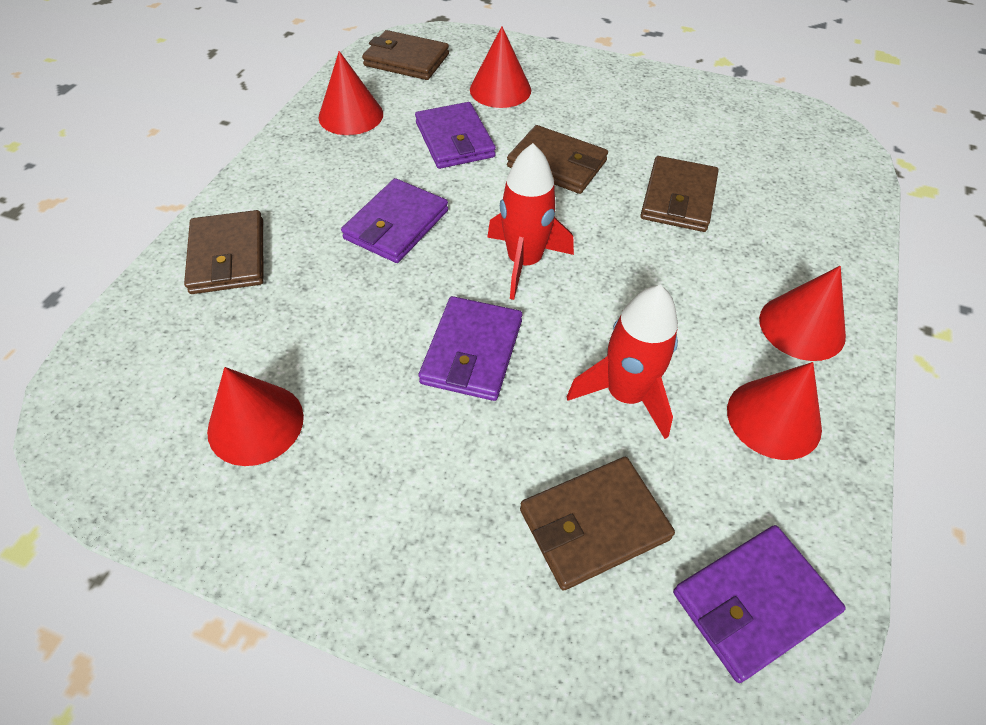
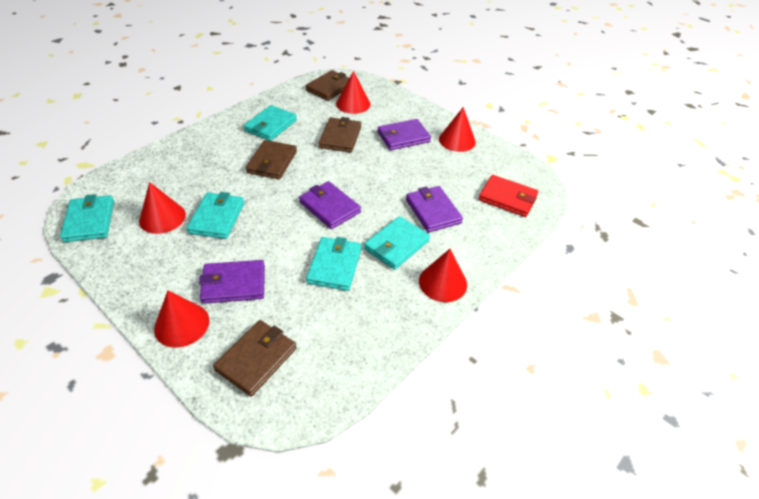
brown wallet: 5 -> 4
red rocket: 2 -> 0
red wallet: 0 -> 1
turquoise wallet: 0 -> 5

